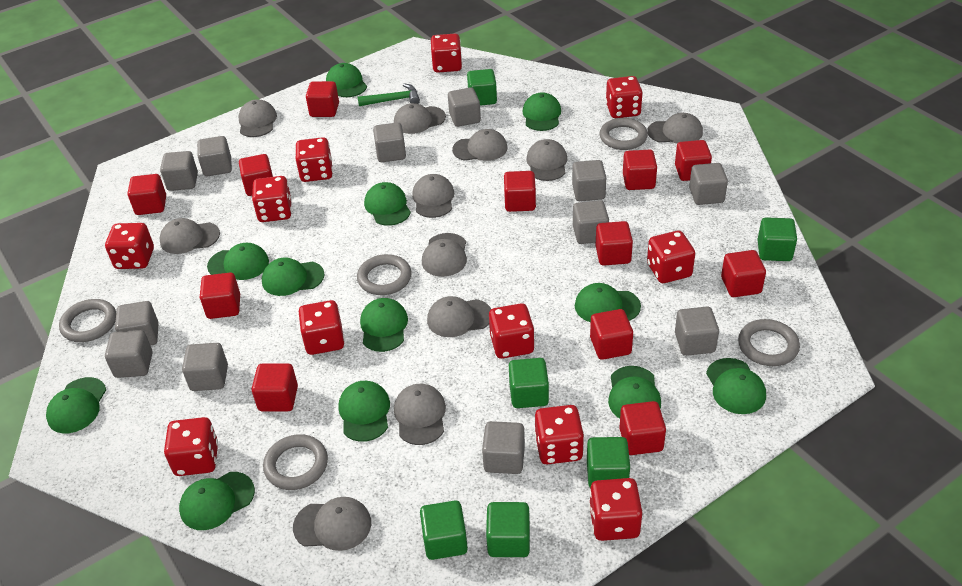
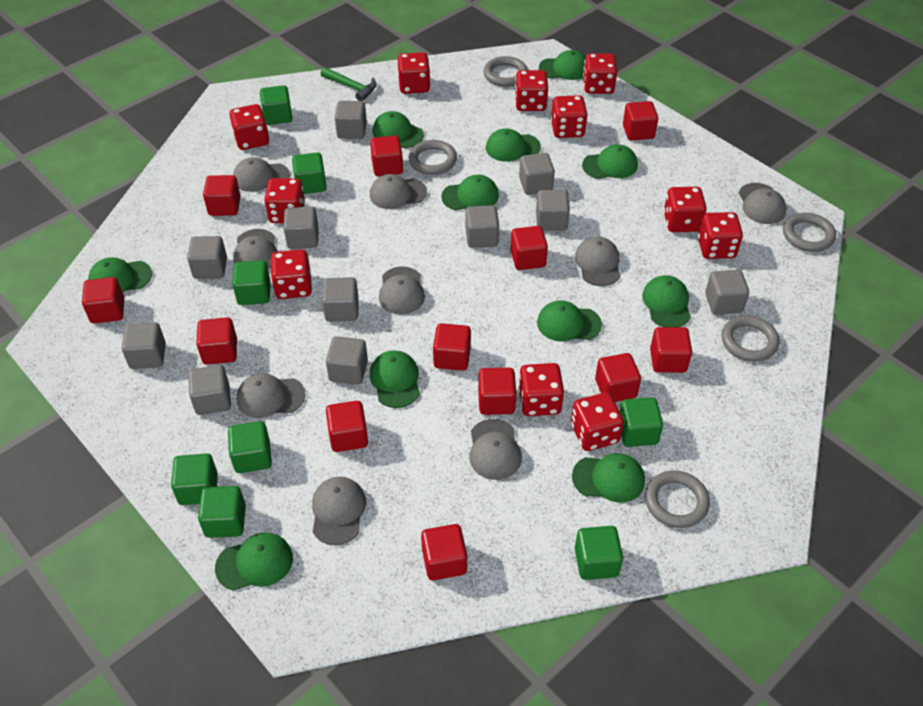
green cap: 12 -> 11
green cube: 6 -> 8
grey cap: 11 -> 9
grey cube: 12 -> 11

